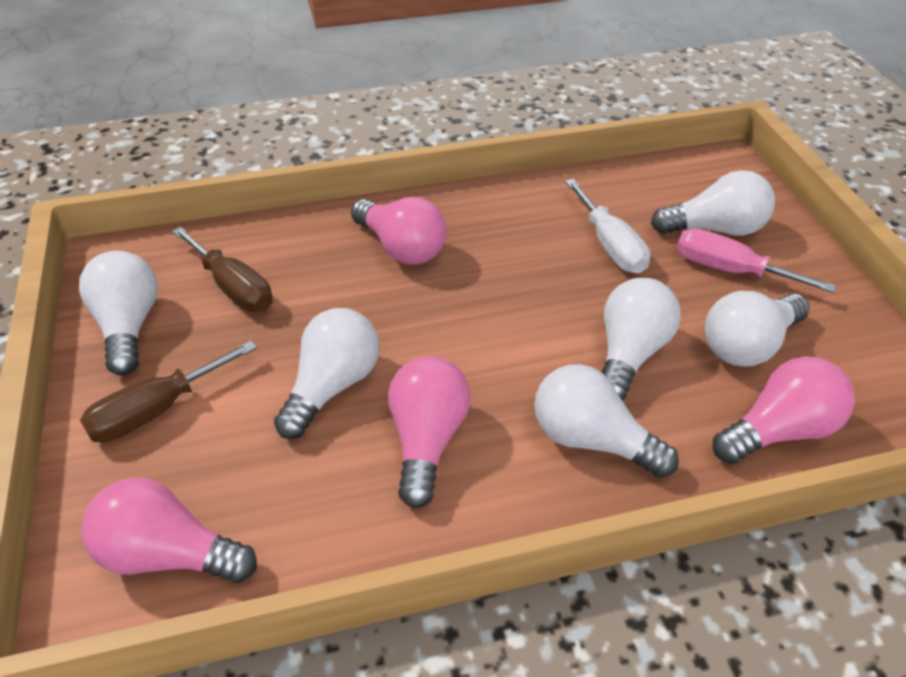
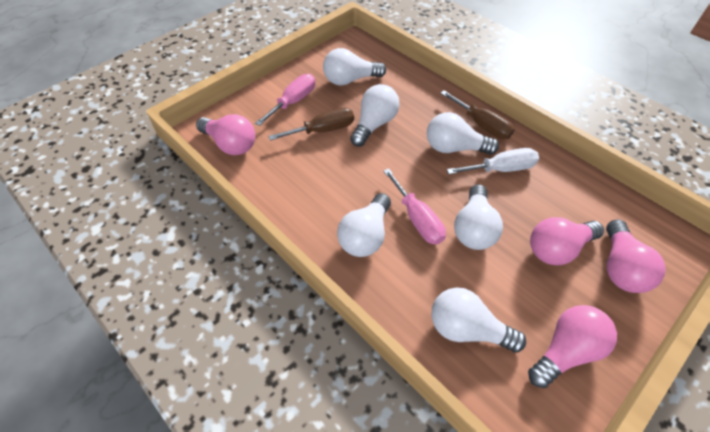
pink screwdriver: 1 -> 2

